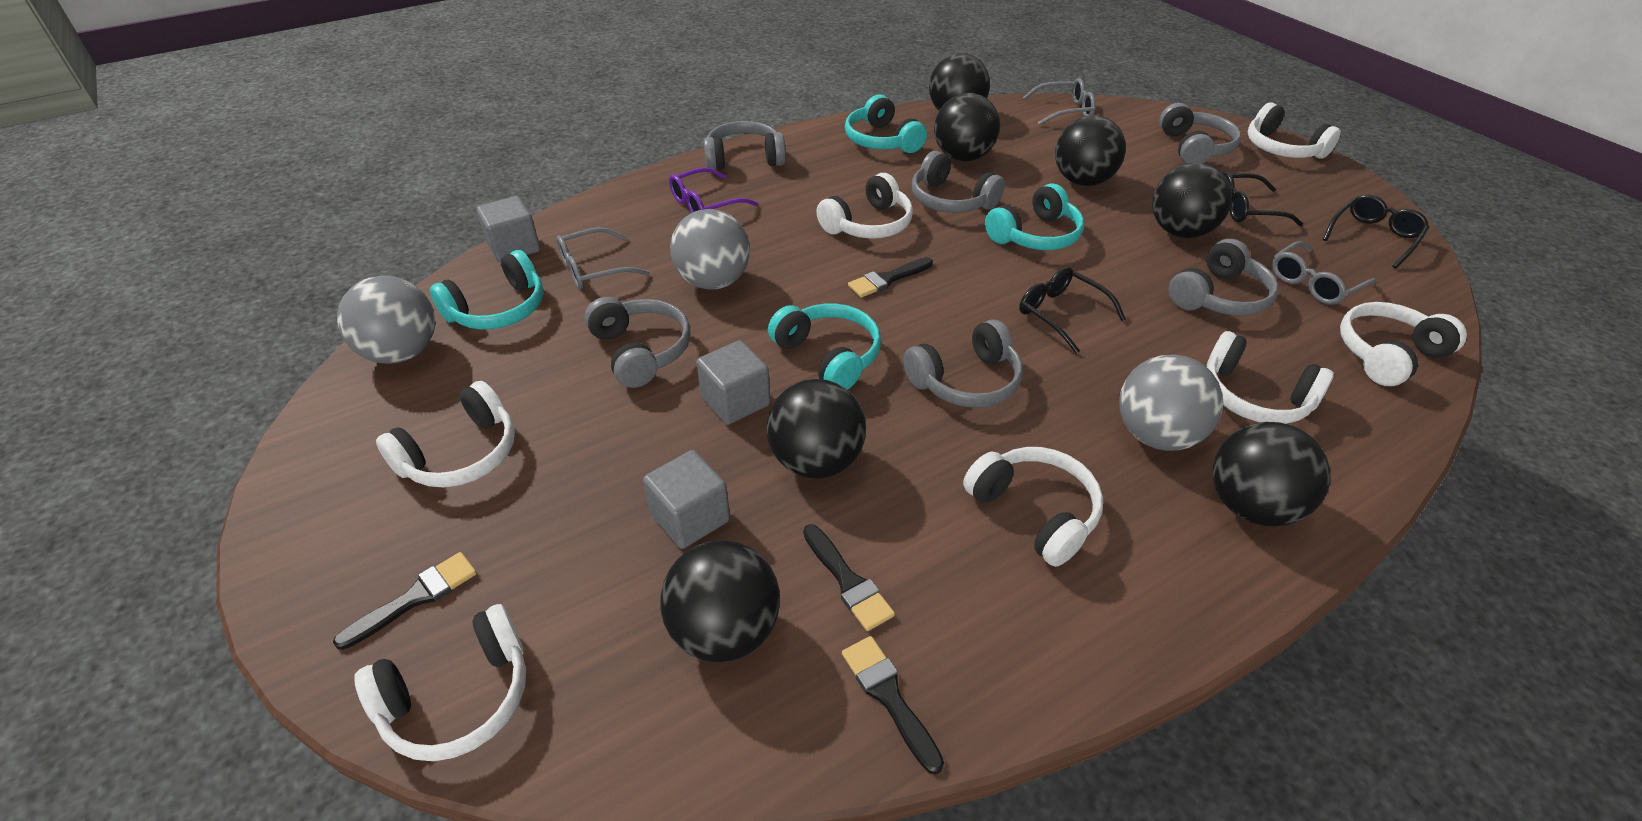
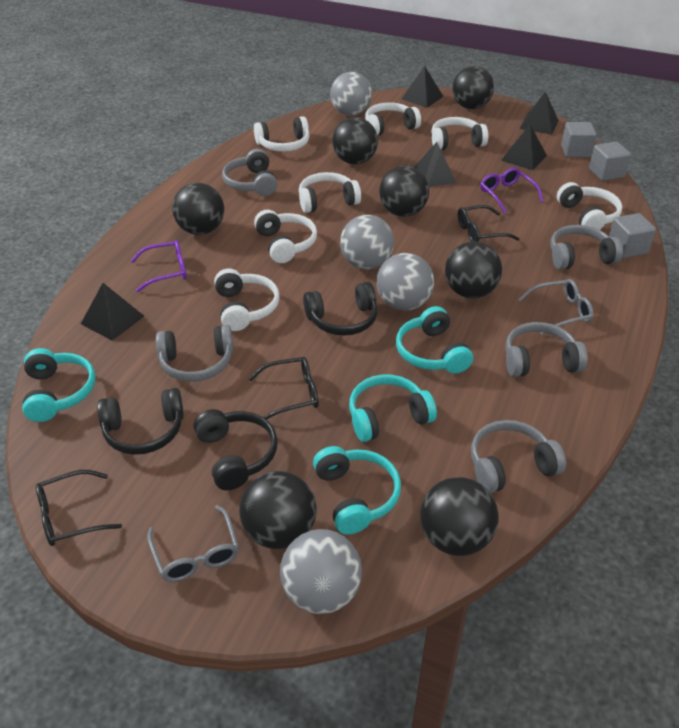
black brush: 4 -> 0
black headphones: 0 -> 3
black pyramid: 0 -> 5
grey ball: 3 -> 4
grey glasses: 3 -> 2
grey headphones: 6 -> 5
purple glasses: 1 -> 2

